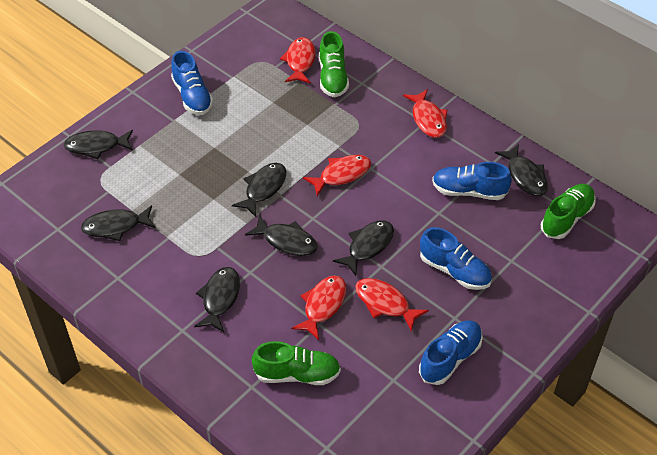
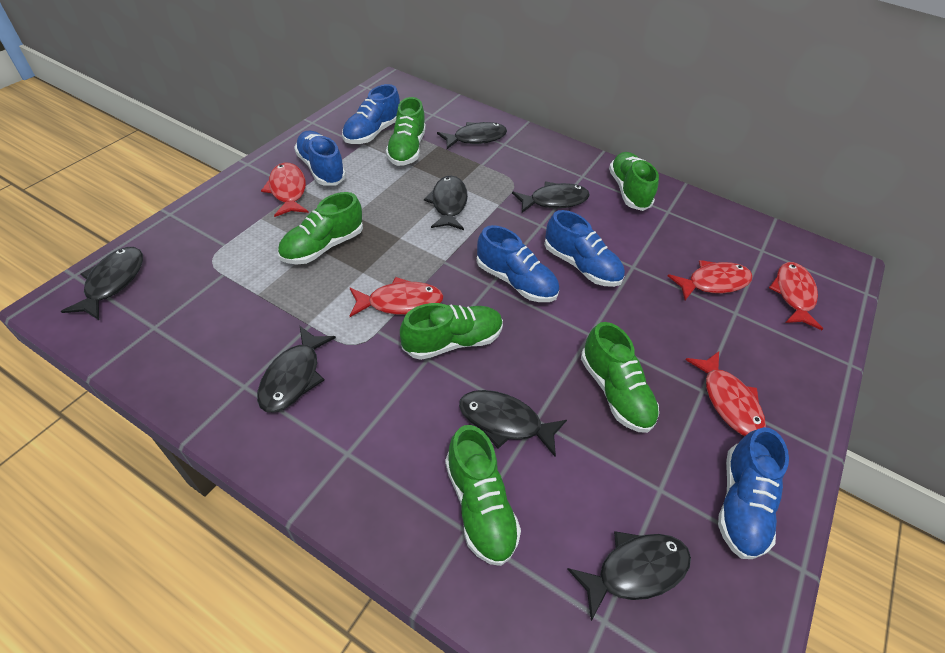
blue shoe: 4 -> 5
green shoe: 3 -> 6

